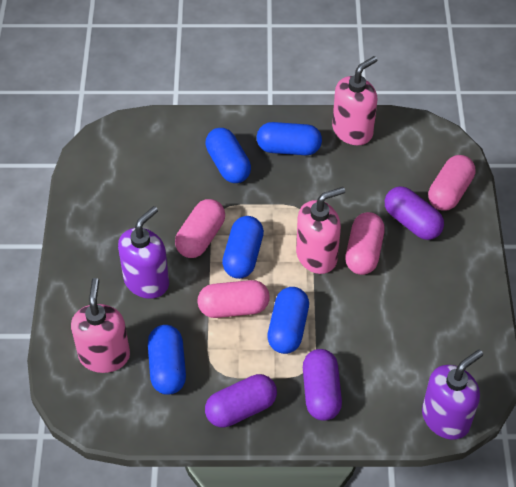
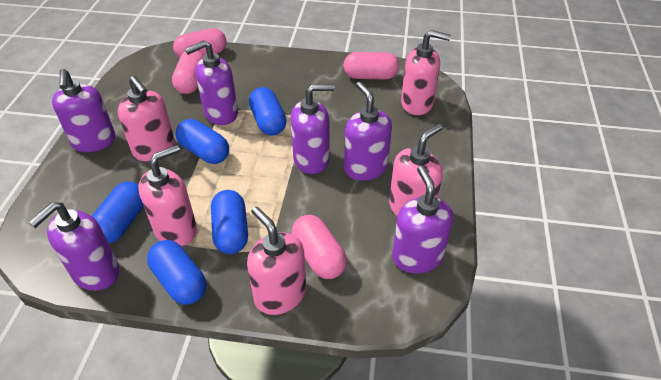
pink soap dispenser: 3 -> 5
purple capsule: 3 -> 0
purple soap dispenser: 2 -> 6

